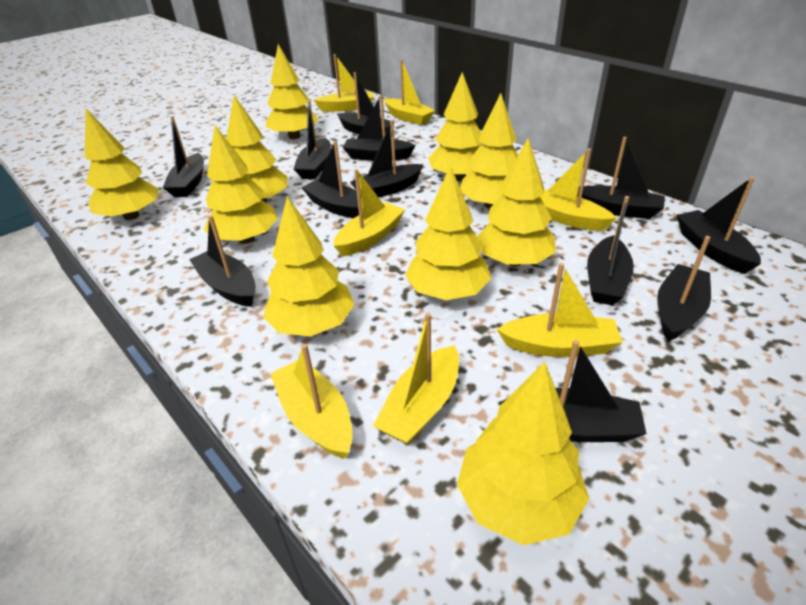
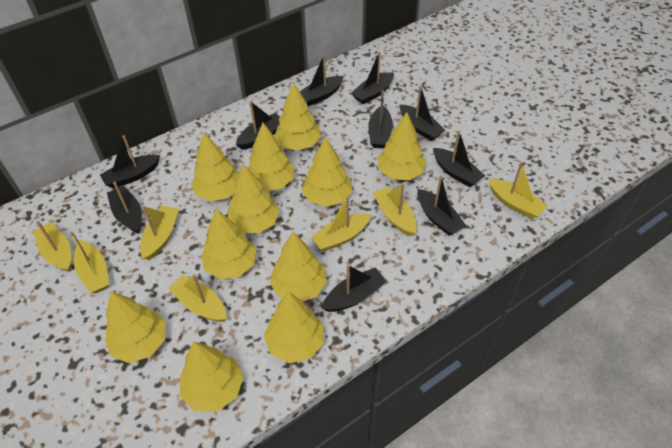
black boat: 12 -> 10
yellow tree: 10 -> 11

